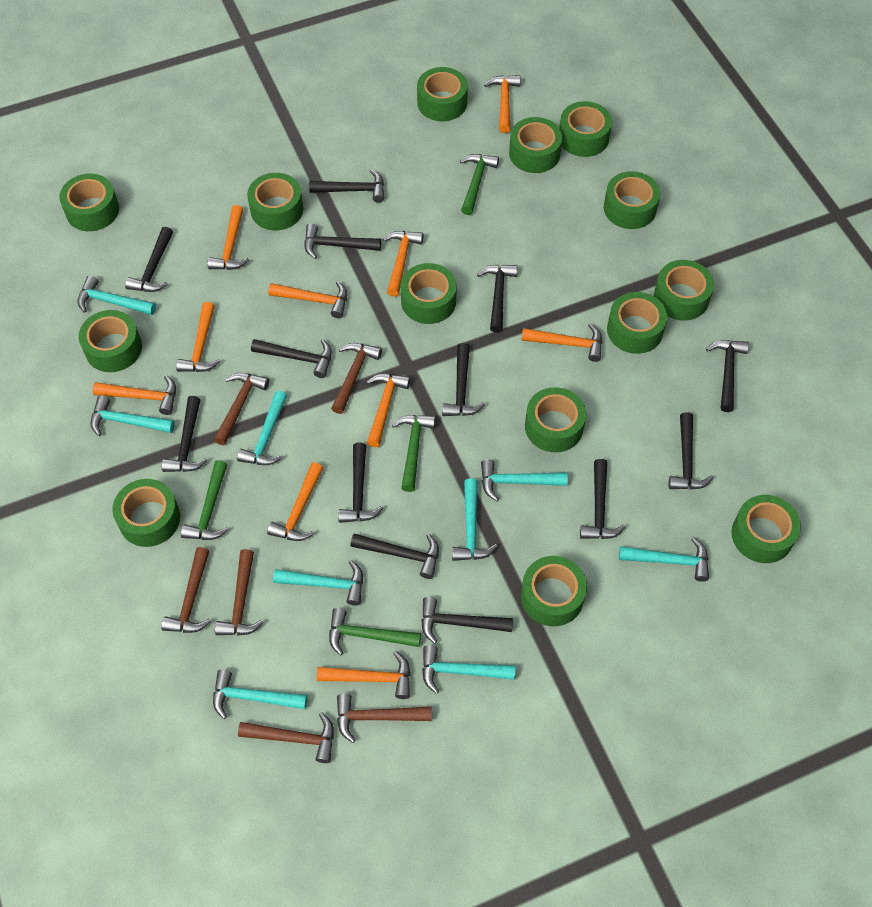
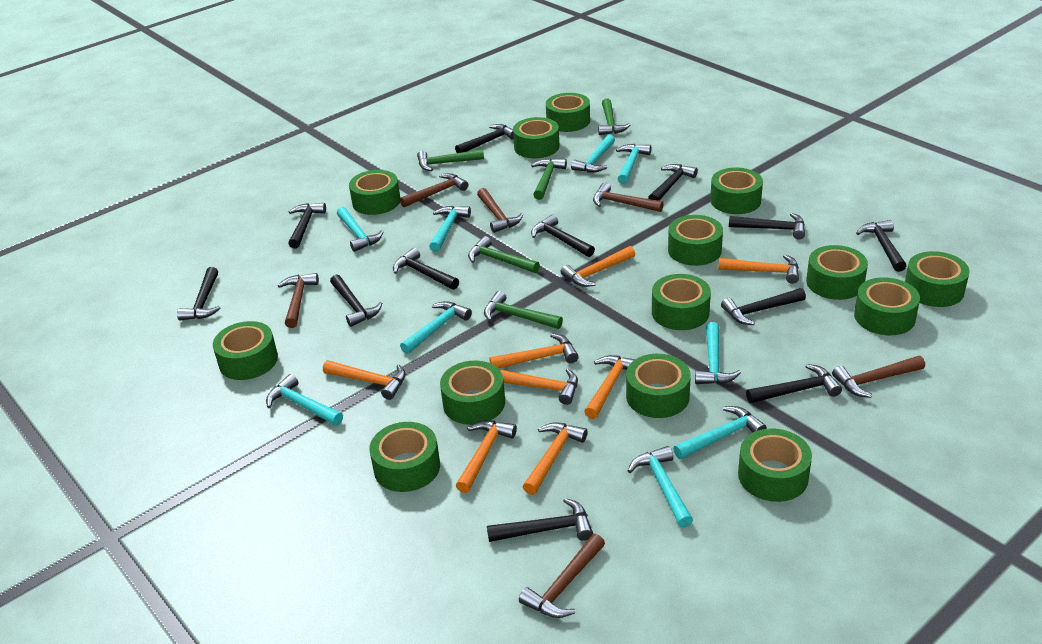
black hammer: 13 -> 12
green hammer: 4 -> 5
orange hammer: 10 -> 8

